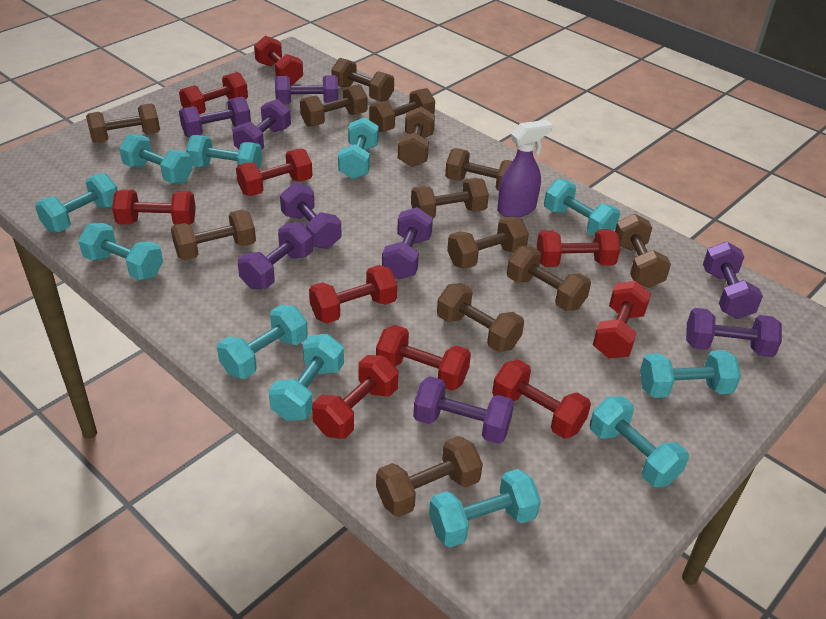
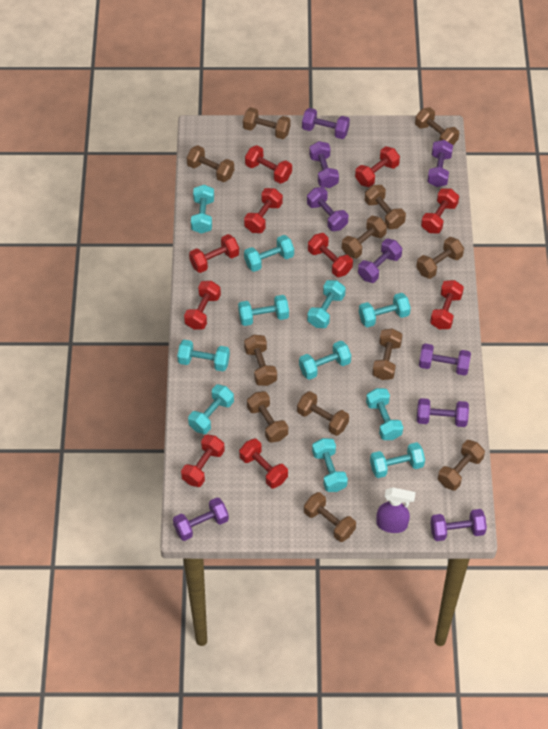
brown dumbbell: 13 -> 12

